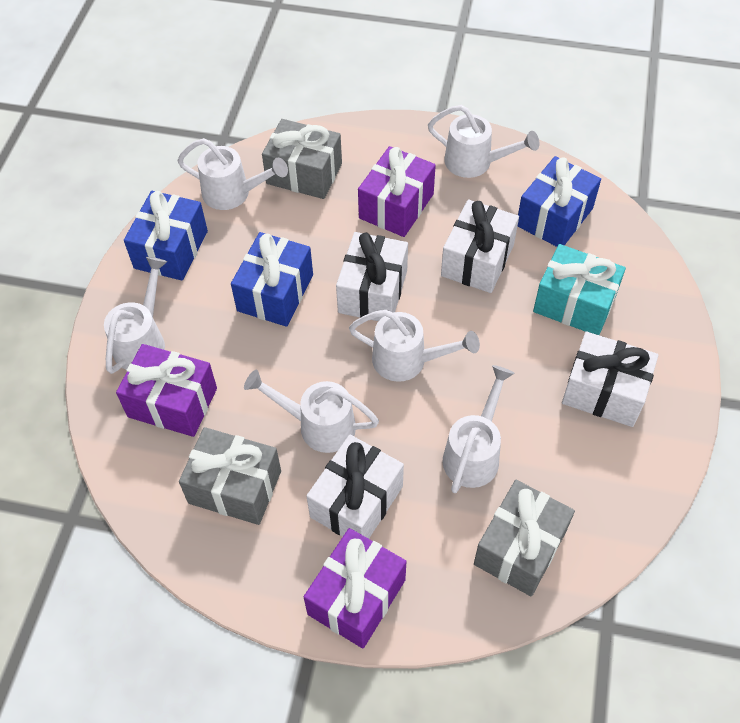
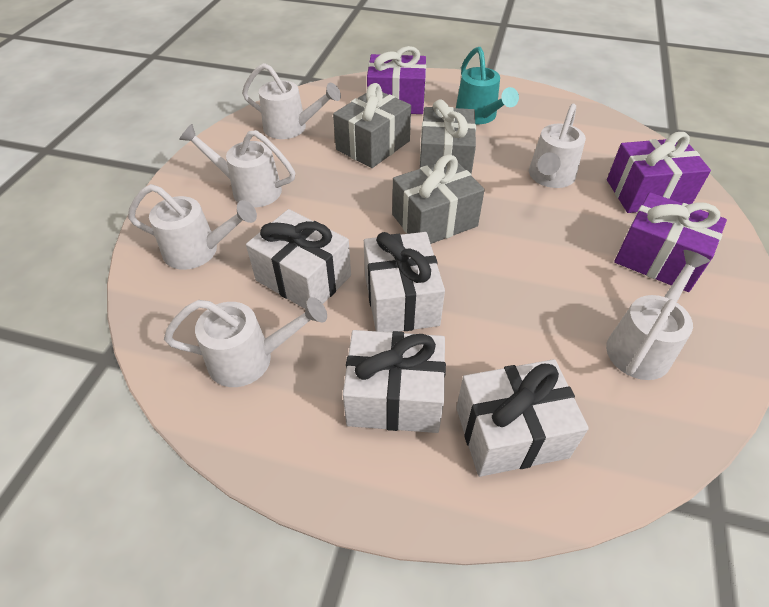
blue gift: 3 -> 0
turquoise gift: 1 -> 0
turquoise watering can: 0 -> 1

